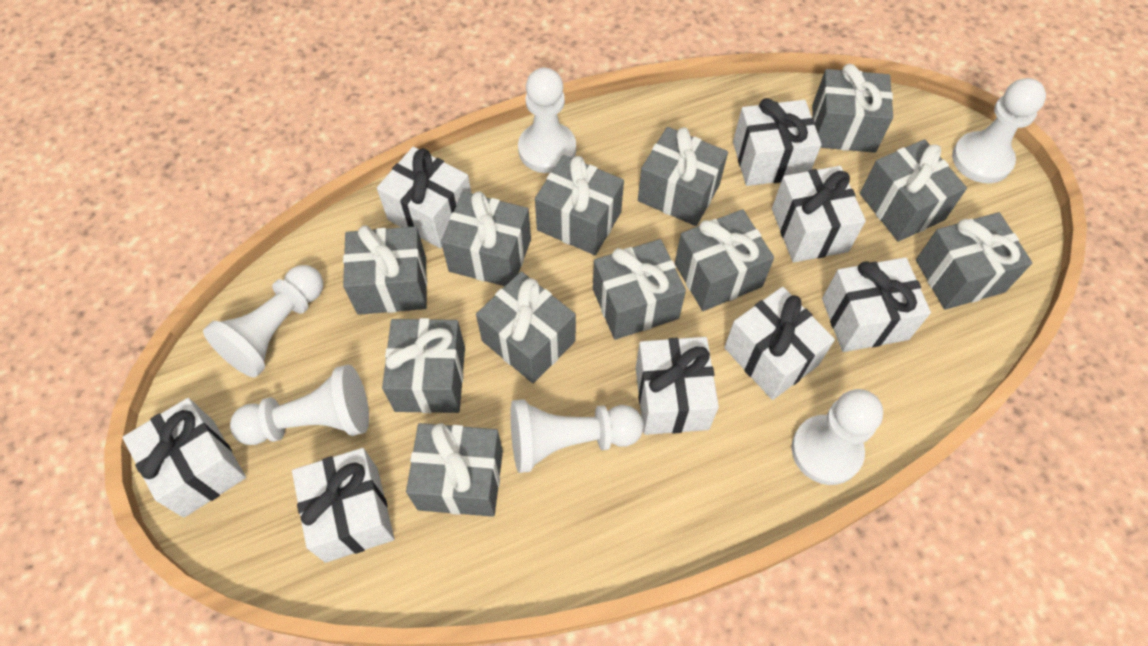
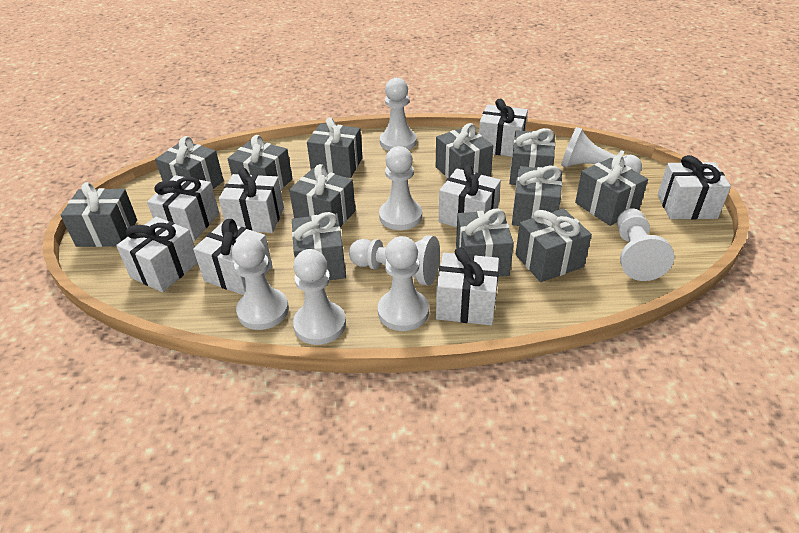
white pawn: 6 -> 8

